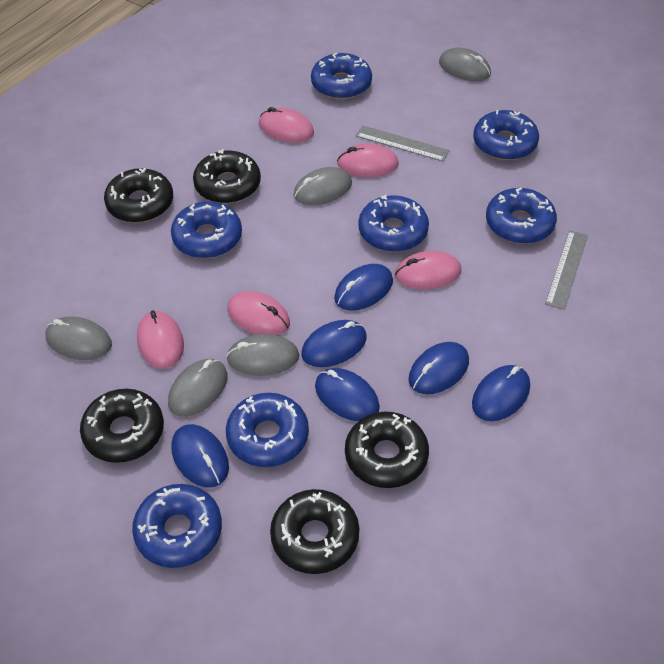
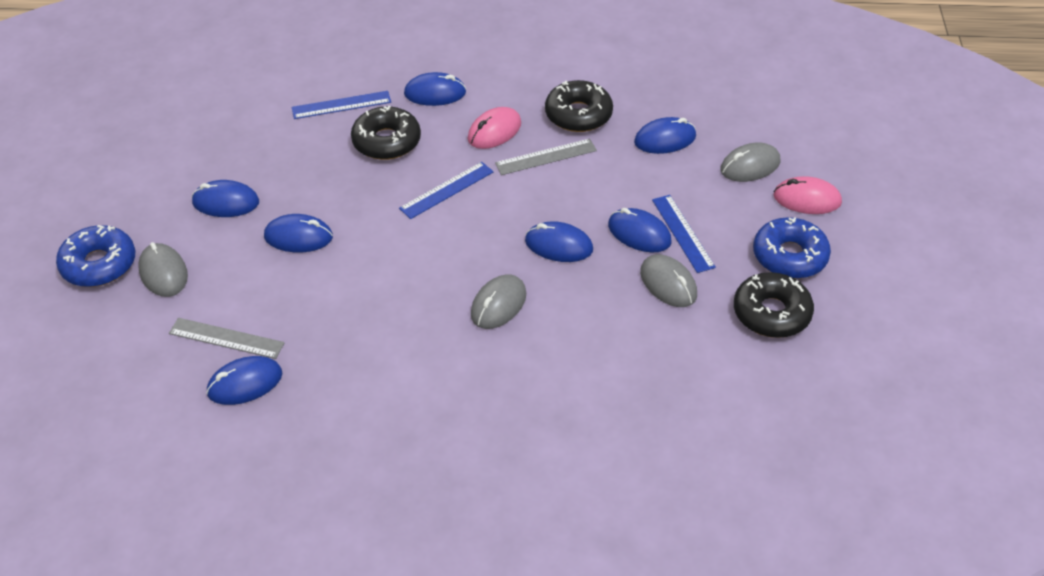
black donut: 5 -> 3
blue donut: 7 -> 2
blue mouse: 6 -> 7
blue ruler: 0 -> 3
grey mouse: 5 -> 4
pink mouse: 5 -> 2

